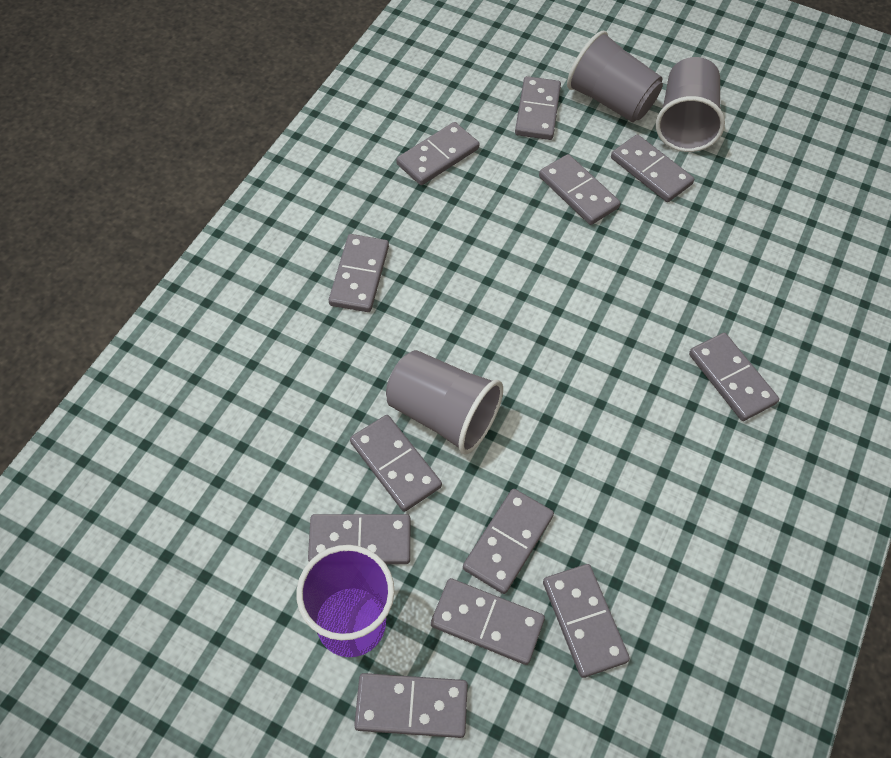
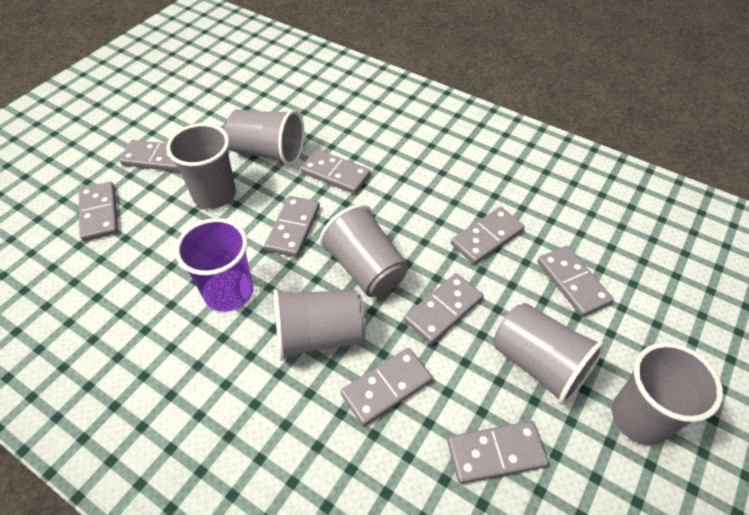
grey cup: 3 -> 6
grey domino: 12 -> 9

